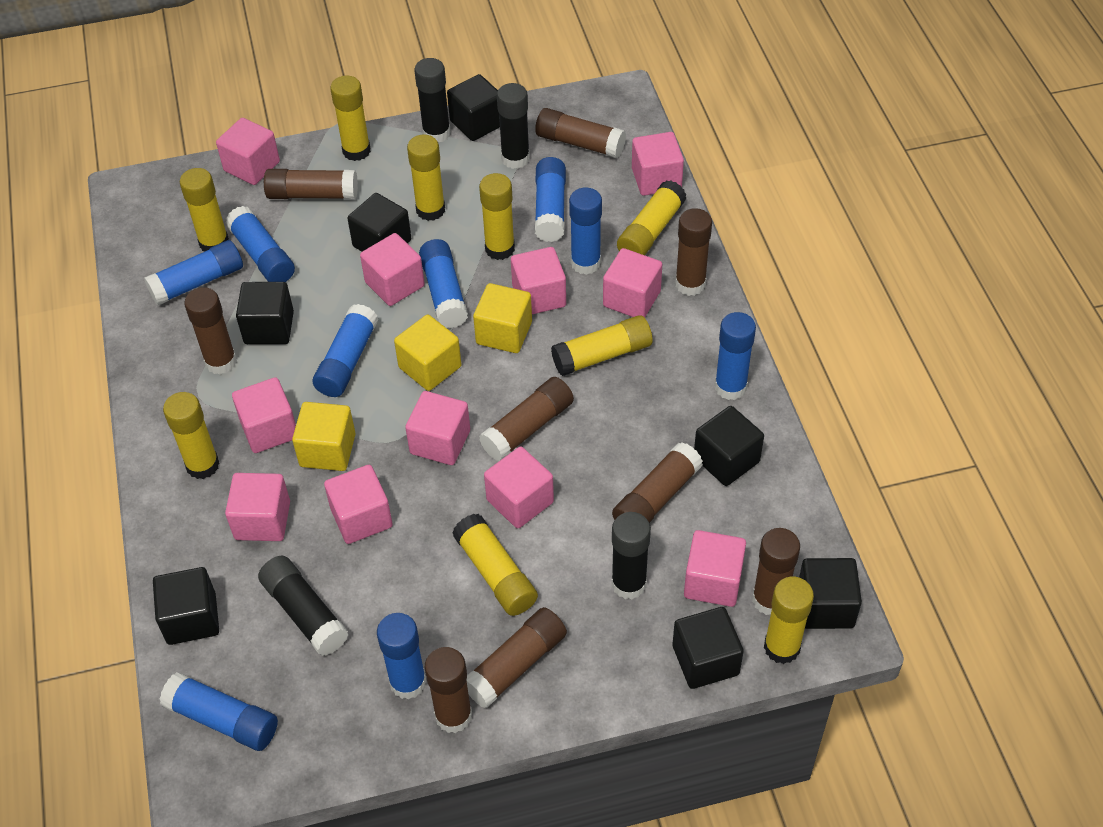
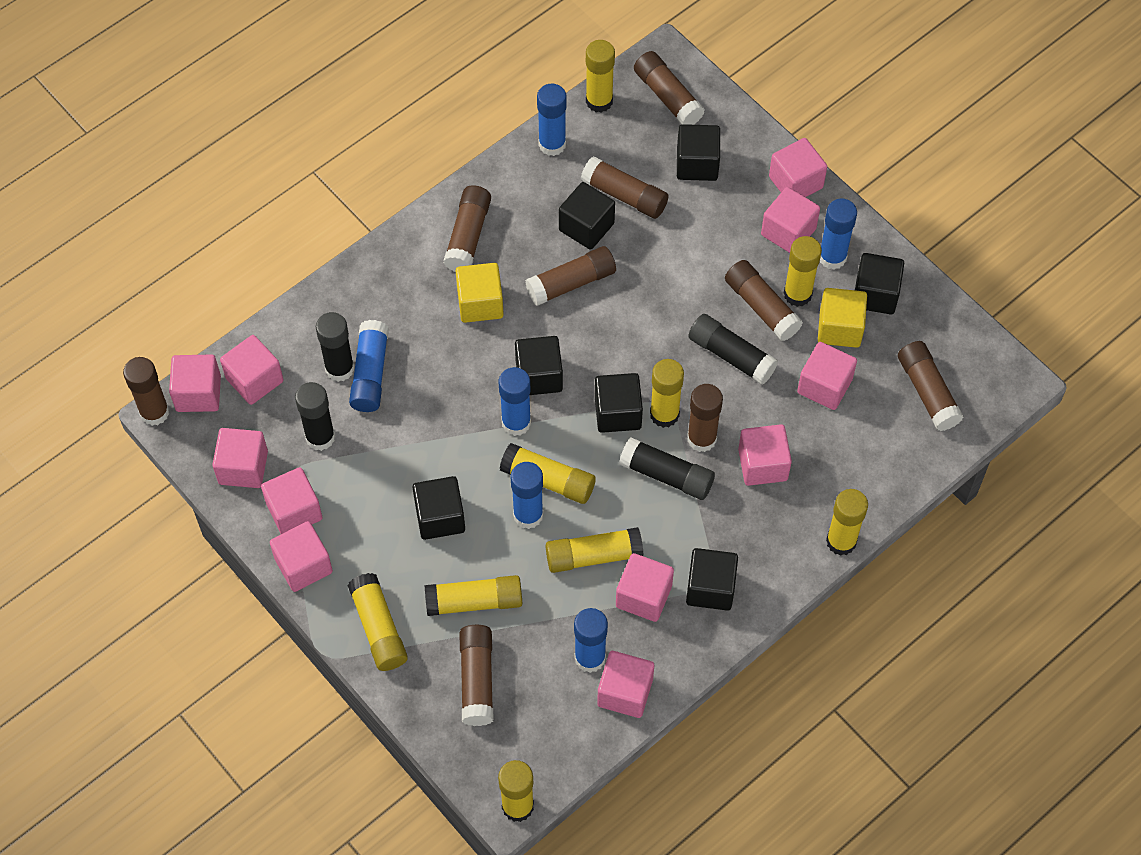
blue glue stick: 9 -> 6
yellow cube: 3 -> 2

